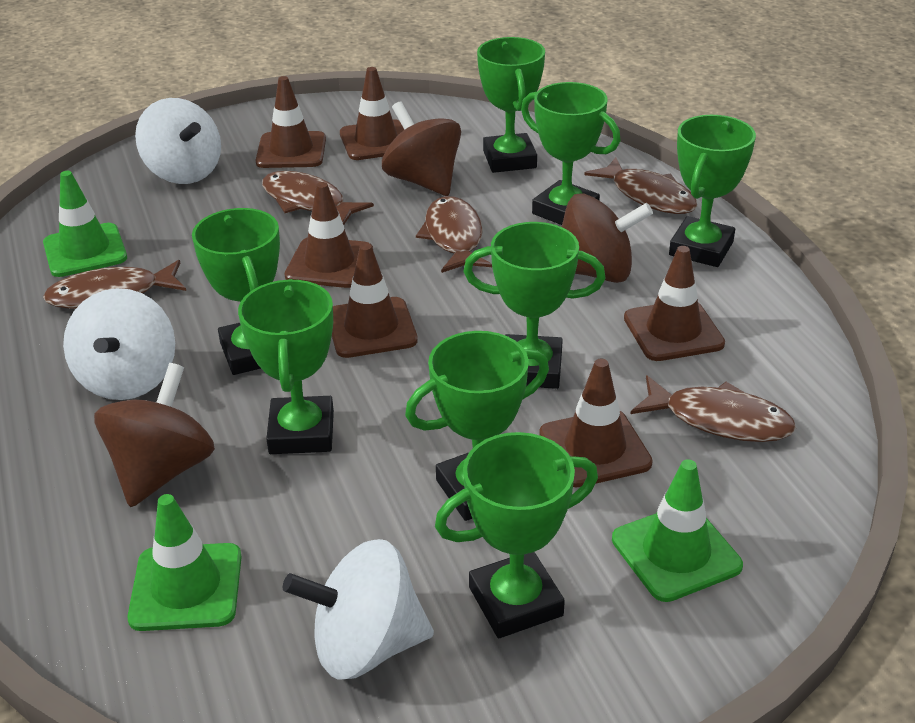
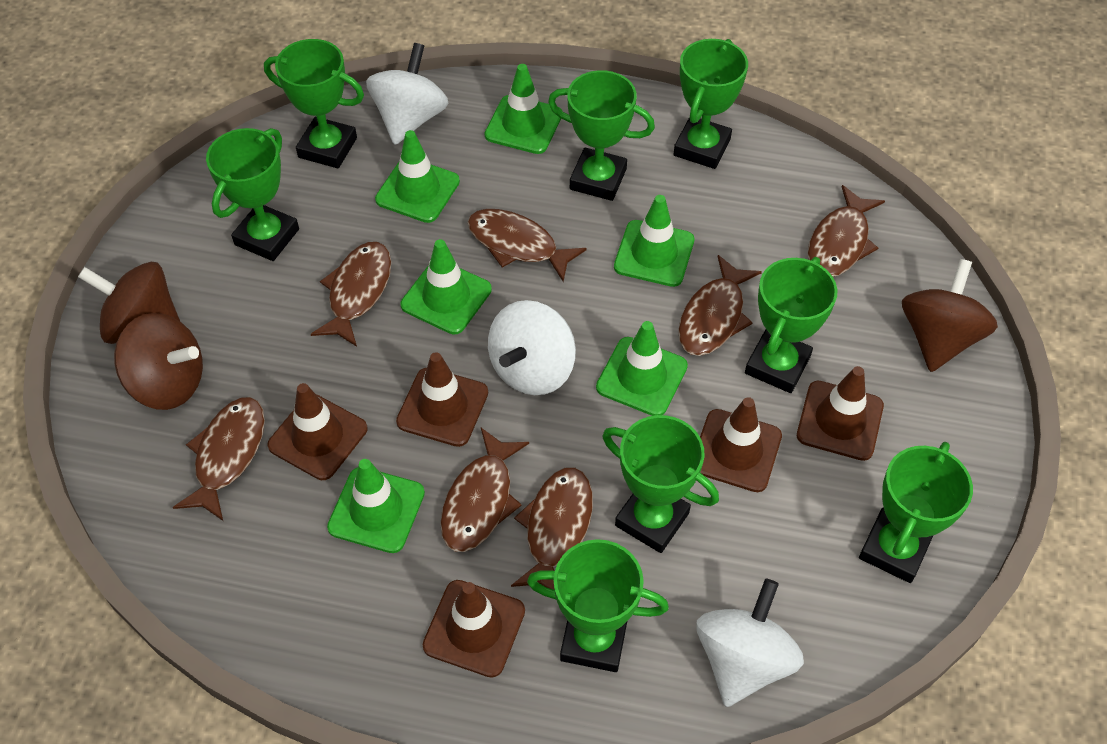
brown fish: 5 -> 7
brown traffic cone: 6 -> 5
green traffic cone: 3 -> 6

